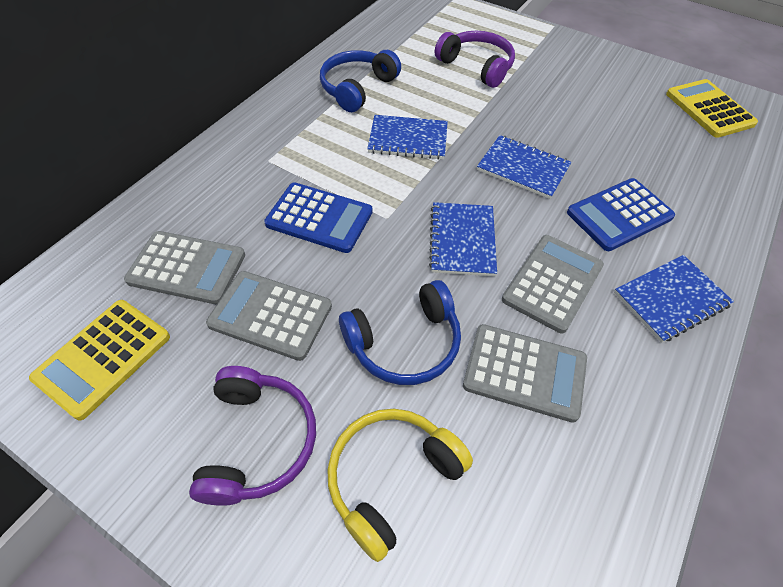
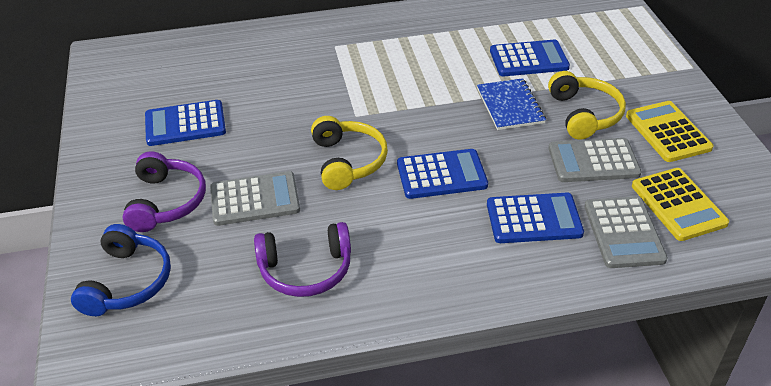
blue calculator: 2 -> 4
blue headphones: 2 -> 1
blue notebook: 4 -> 1
grey calculator: 4 -> 3
yellow headphones: 1 -> 2

